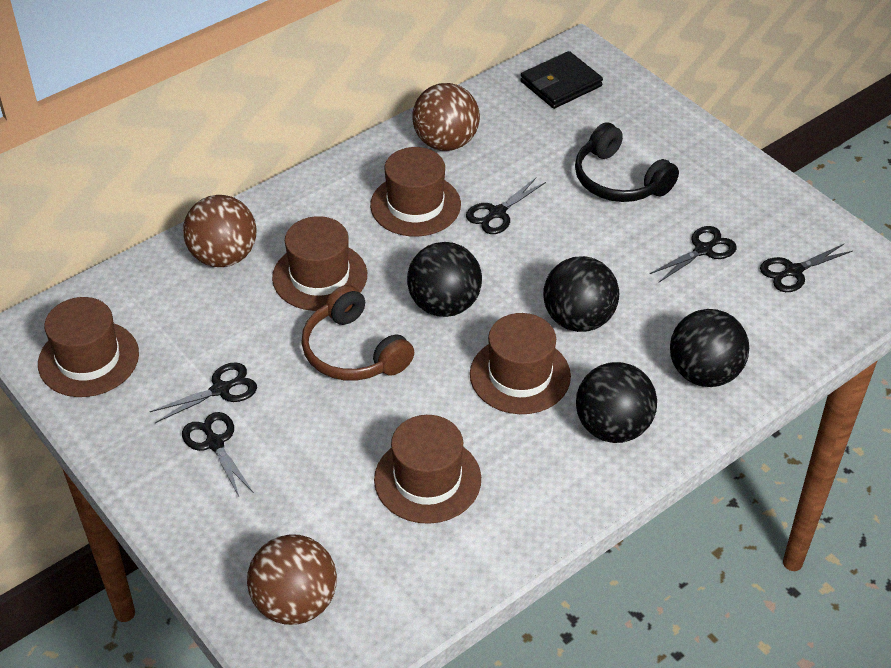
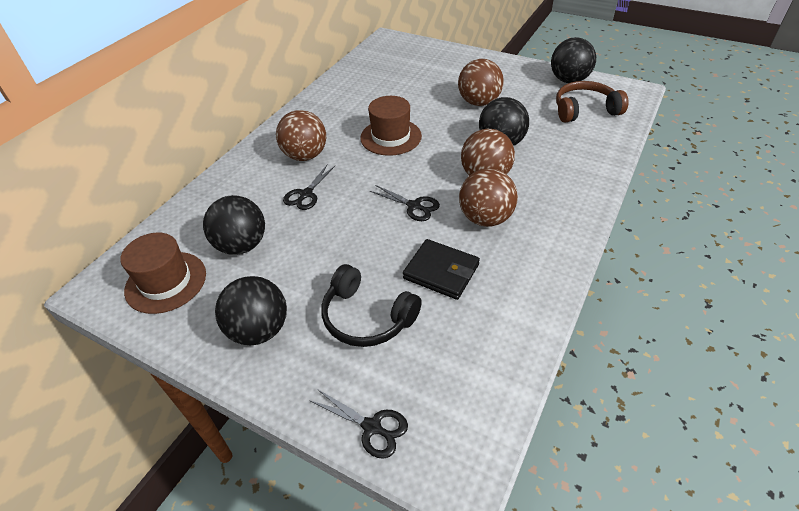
black scissors: 5 -> 3
brown ball: 3 -> 4
brown hat: 5 -> 2

